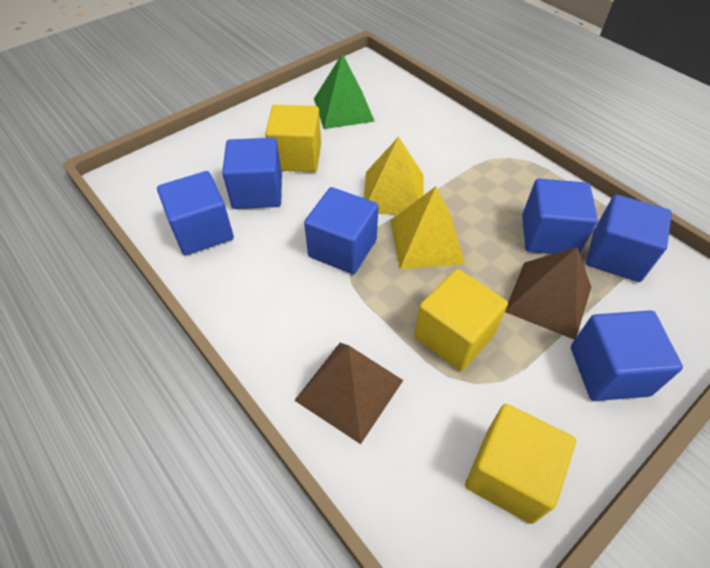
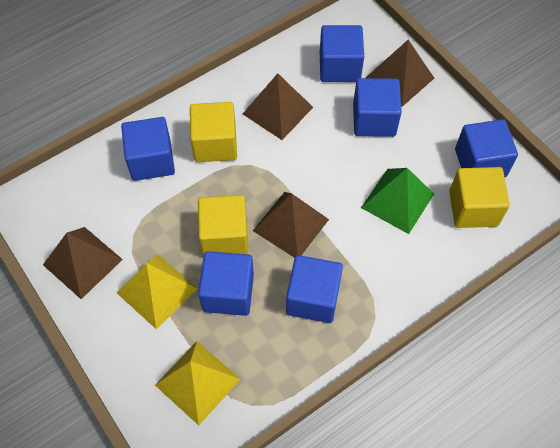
brown pyramid: 2 -> 4

